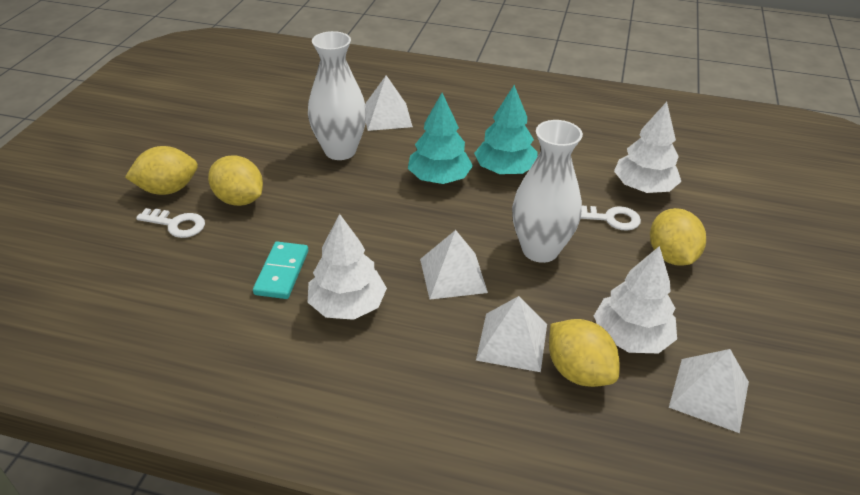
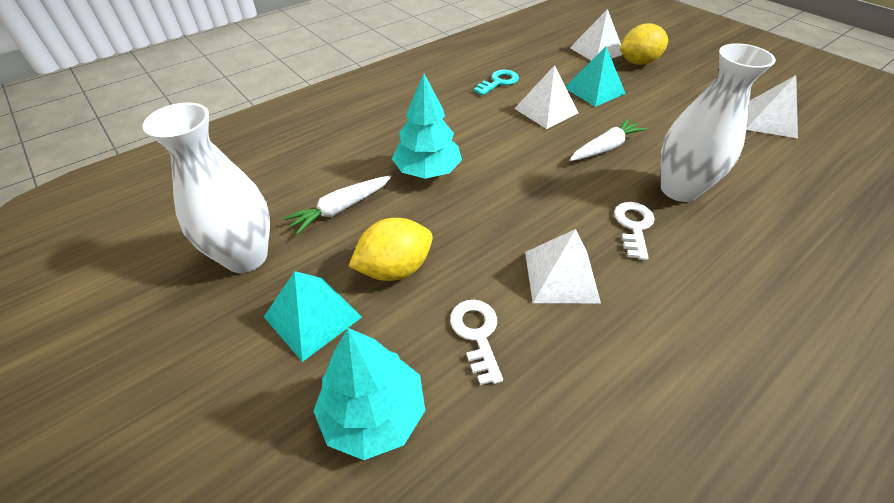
turquoise domino: 1 -> 0
turquoise key: 0 -> 1
turquoise pyramid: 0 -> 2
white carrot: 0 -> 2
white tree: 3 -> 0
yellow lemon: 4 -> 2

